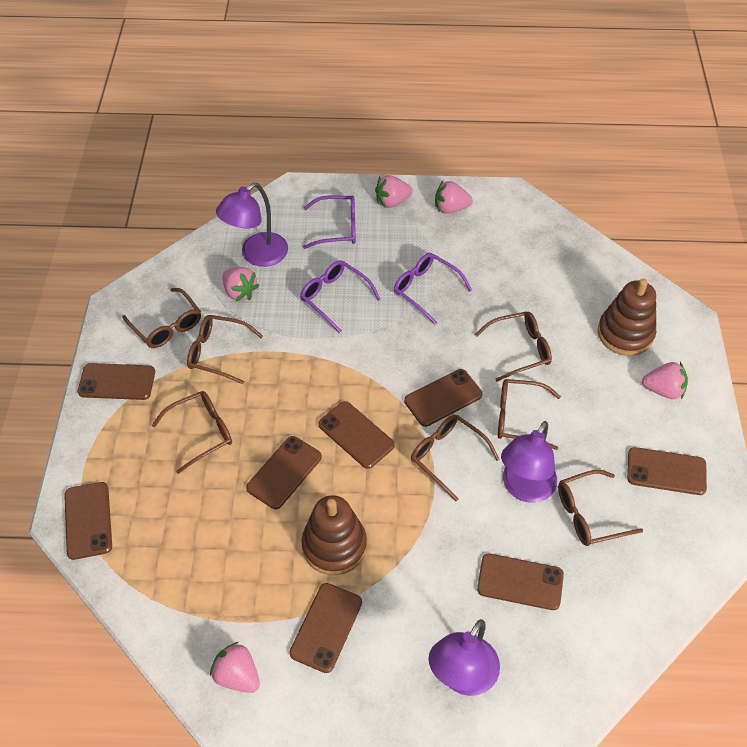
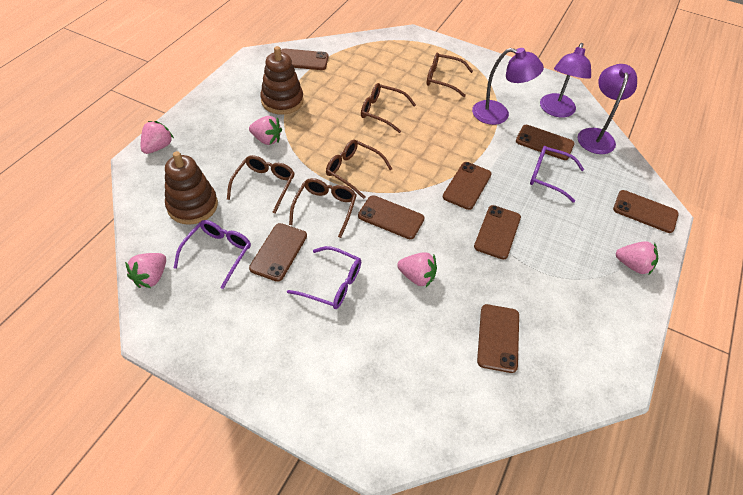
brown glasses: 7 -> 5

